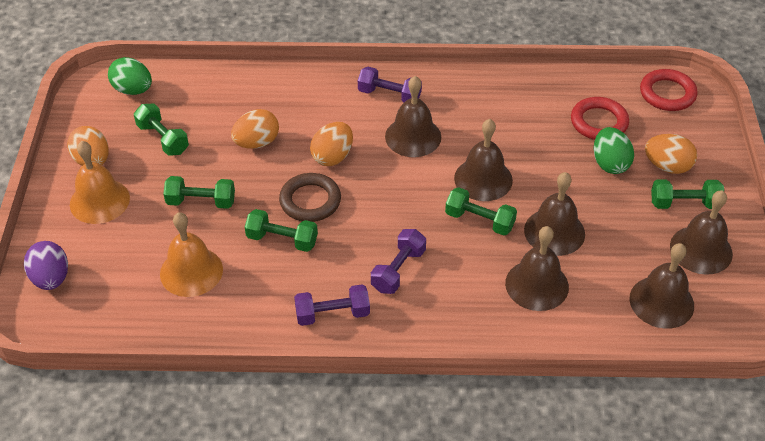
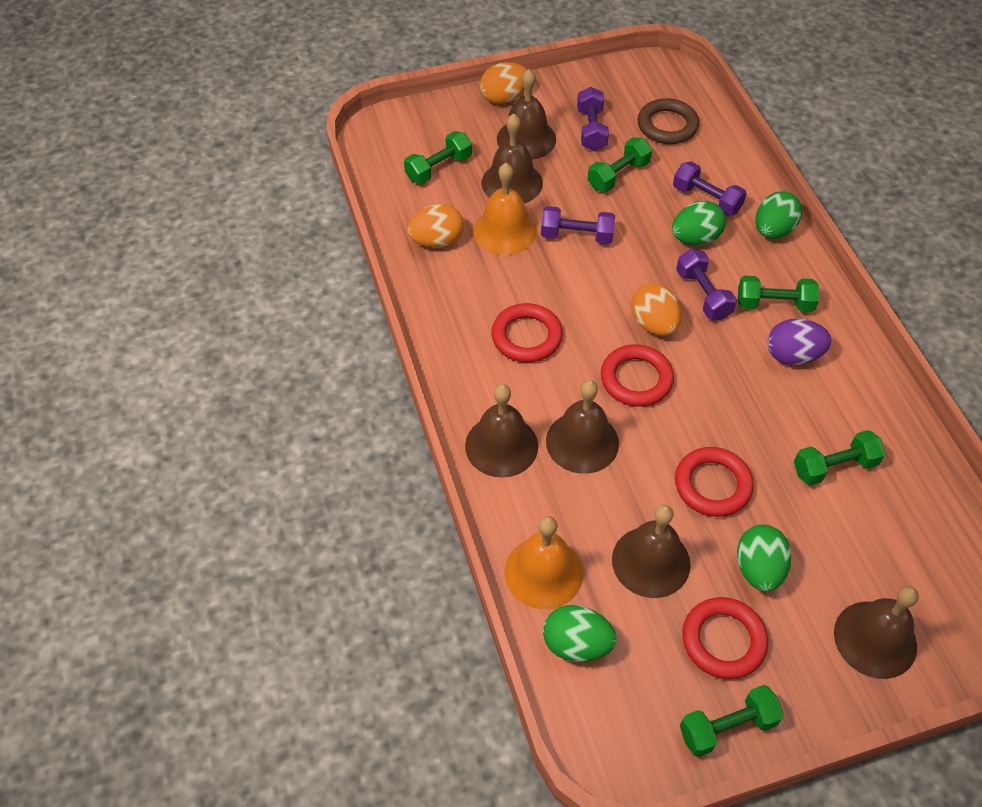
green egg: 2 -> 4
orange egg: 4 -> 3
purple dumbbell: 3 -> 4
red ring: 2 -> 4

